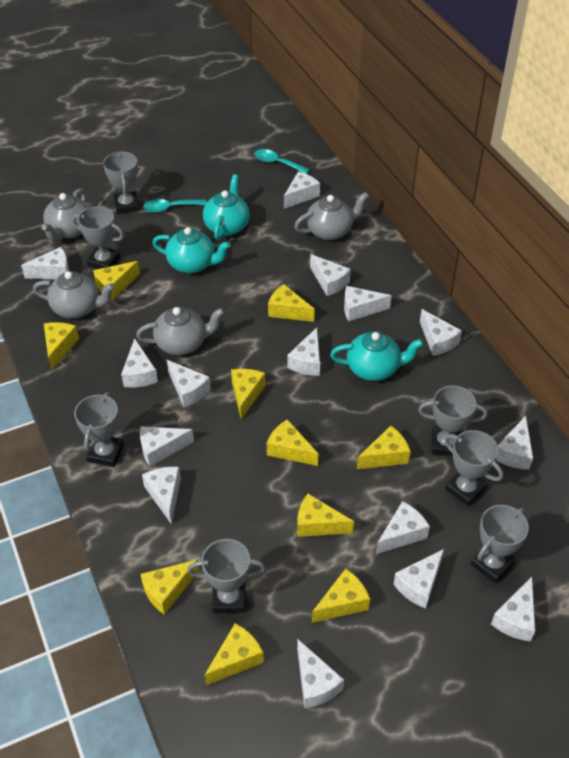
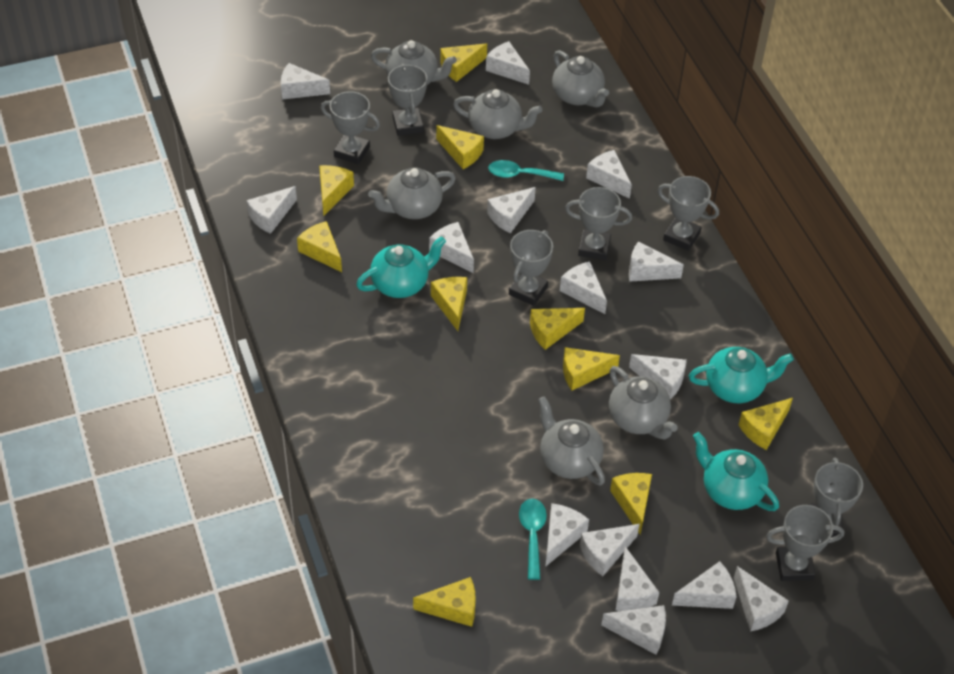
grey teapot: 4 -> 6

